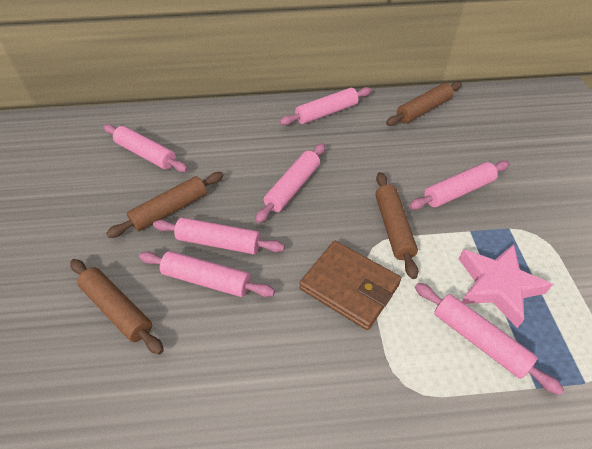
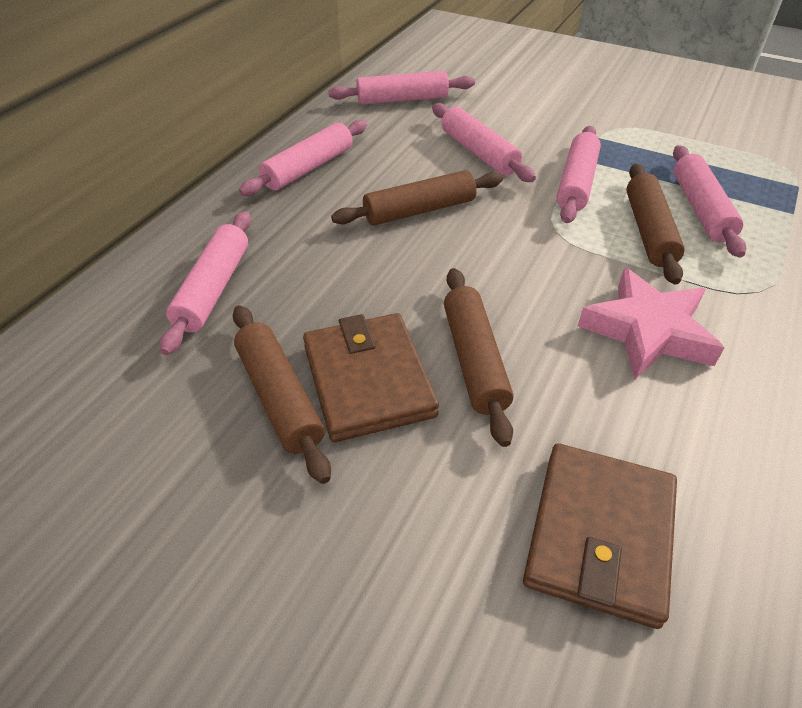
brown wallet: 1 -> 2
pink rolling pin: 7 -> 6

